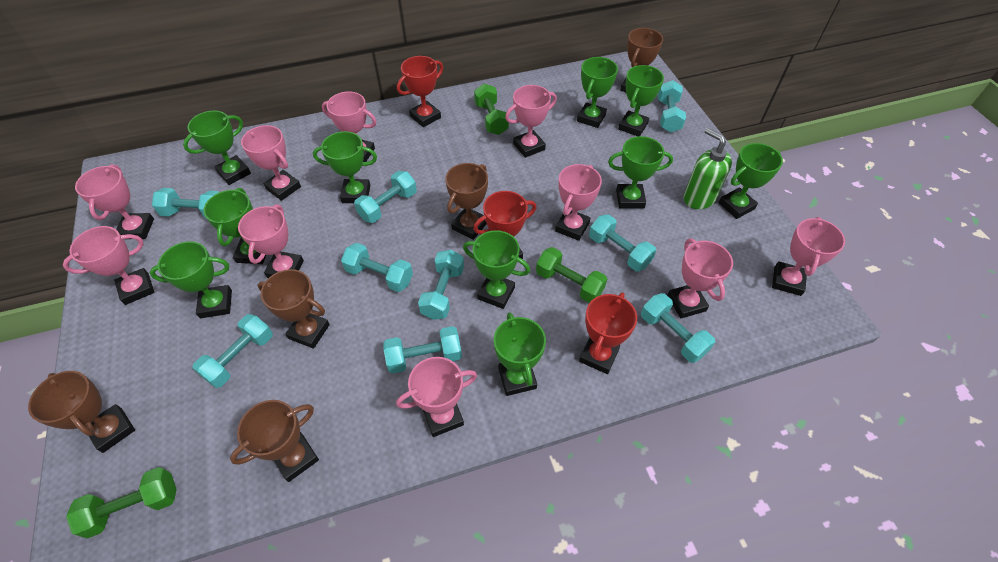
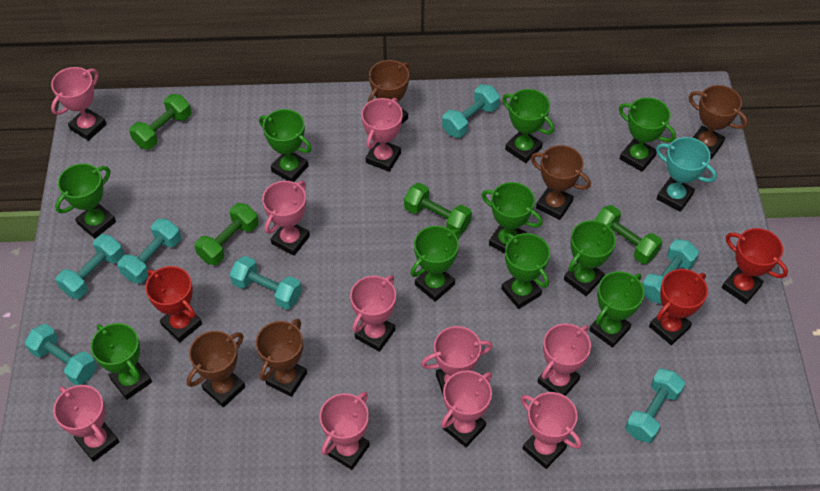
green dumbbell: 3 -> 4
green soap dispenser: 1 -> 0
turquoise dumbbell: 9 -> 7
turquoise trophy: 0 -> 1

